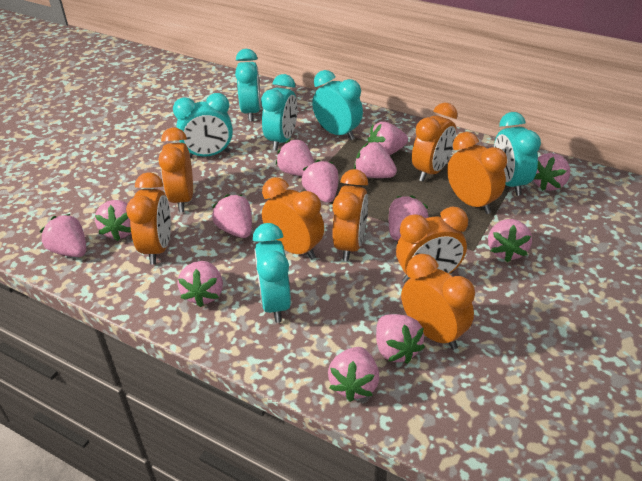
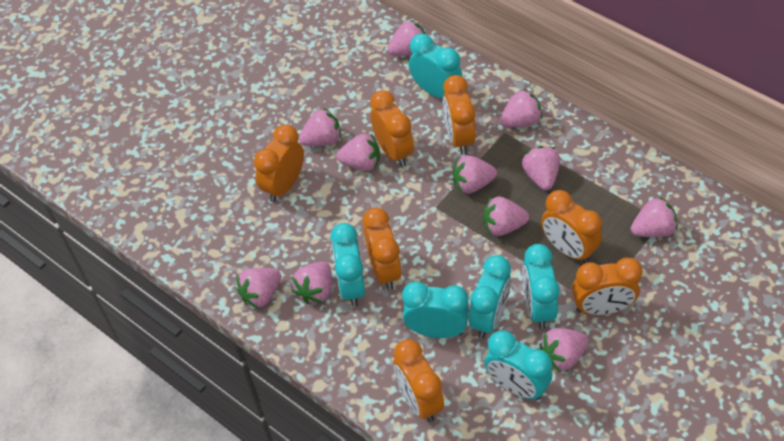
orange clock: 8 -> 7
pink strawberry: 13 -> 11

